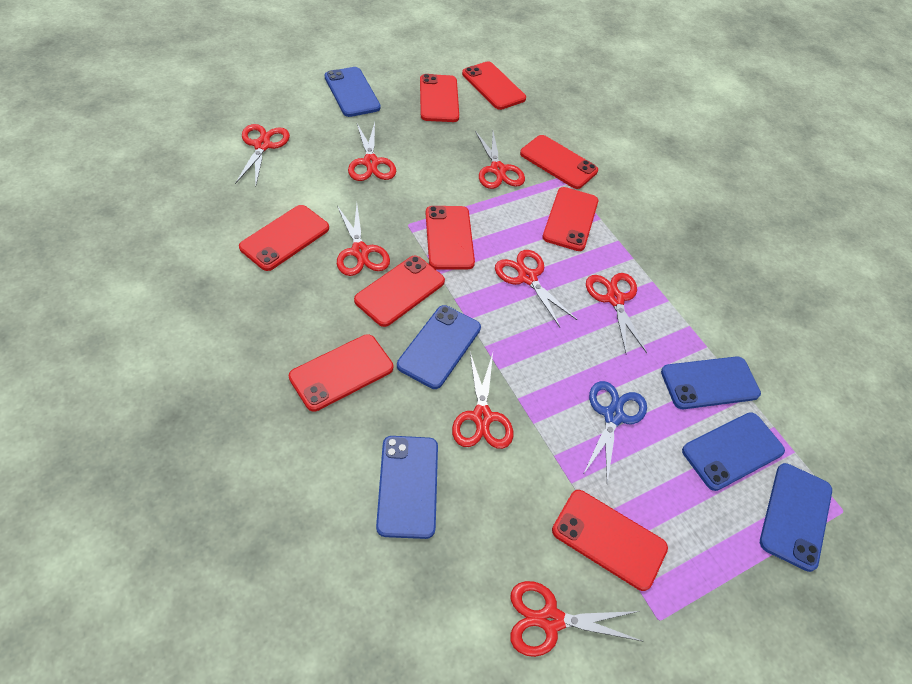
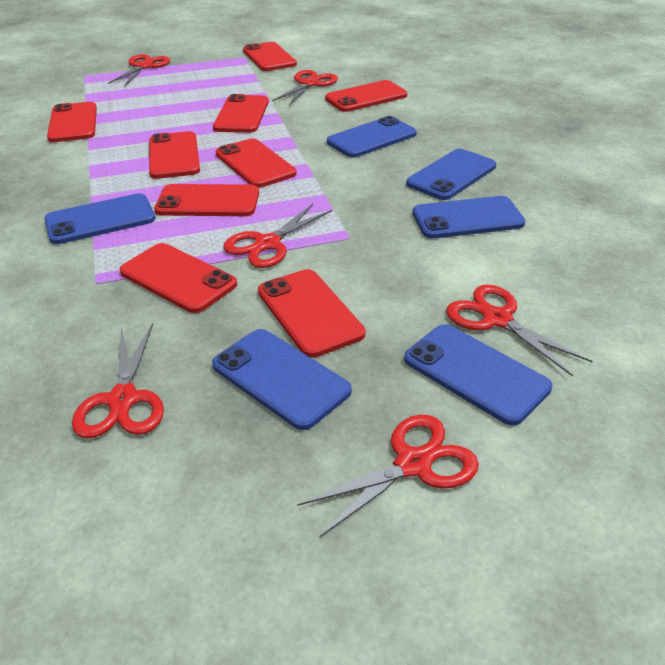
blue scissors: 1 -> 0
red scissors: 8 -> 6

